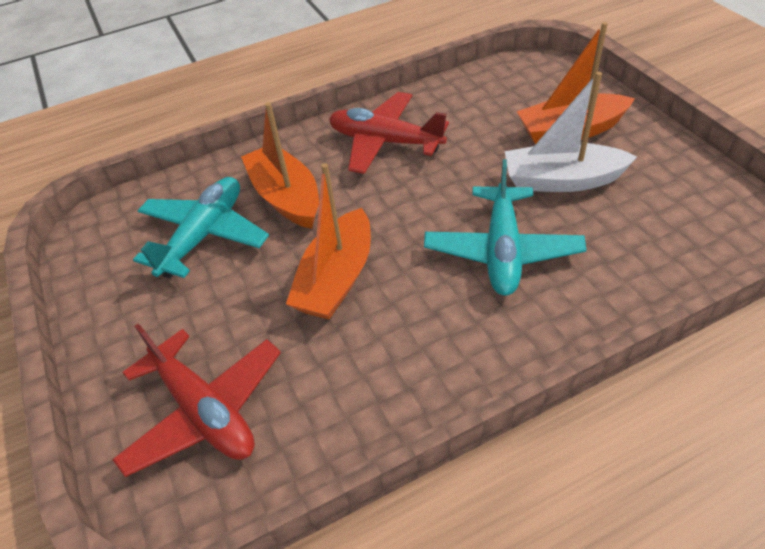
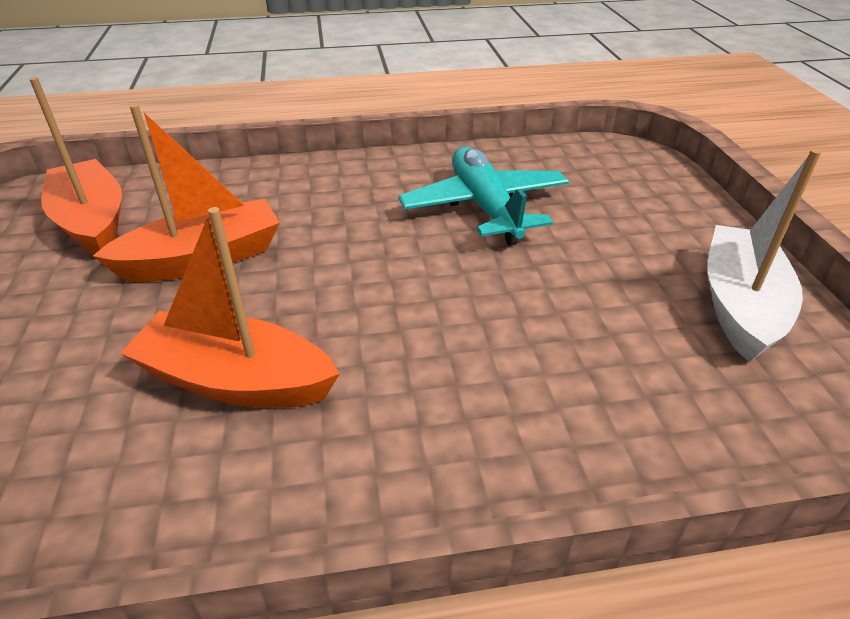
red plane: 2 -> 0
turquoise plane: 2 -> 1

